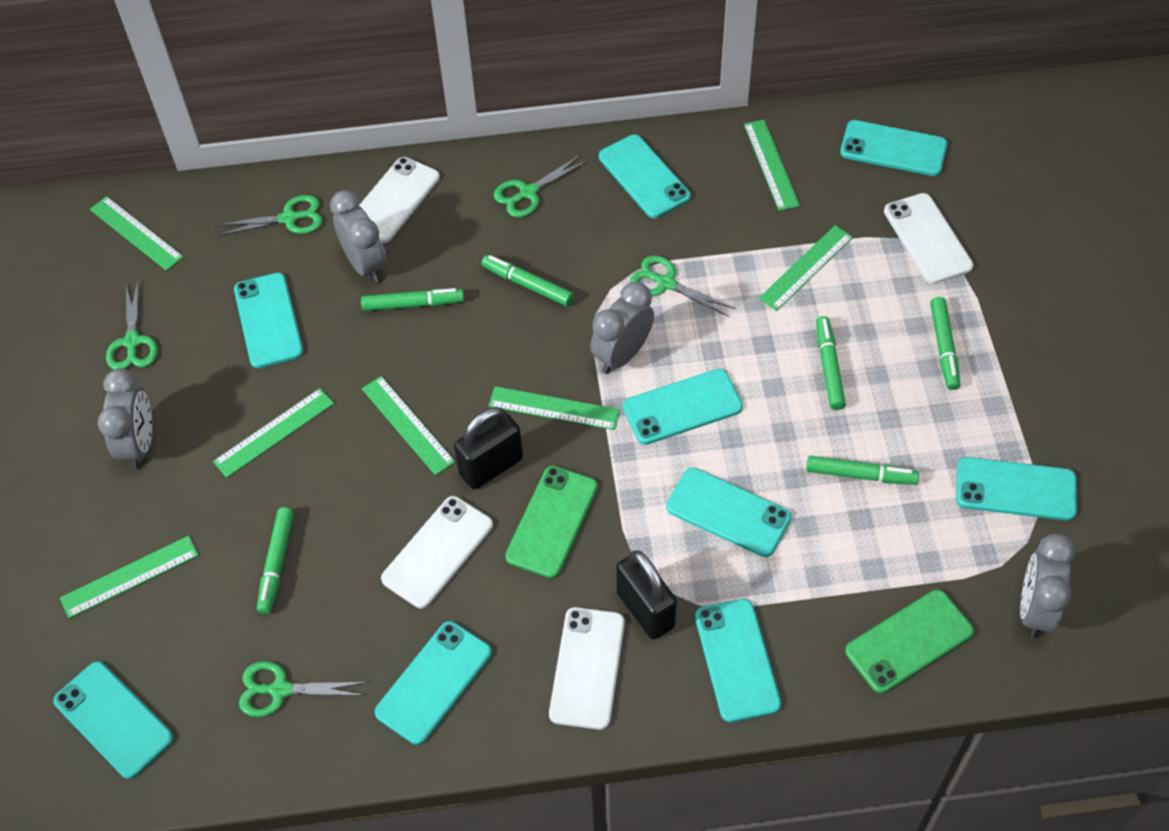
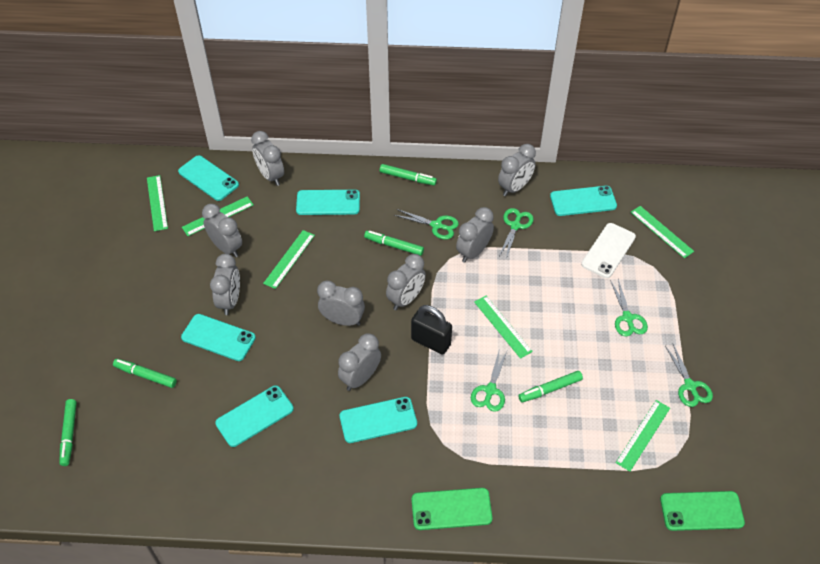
black padlock: 2 -> 1
green marker: 6 -> 5
green ruler: 7 -> 6
grey clock: 4 -> 8
turquoise phone: 9 -> 6
white phone: 4 -> 1

